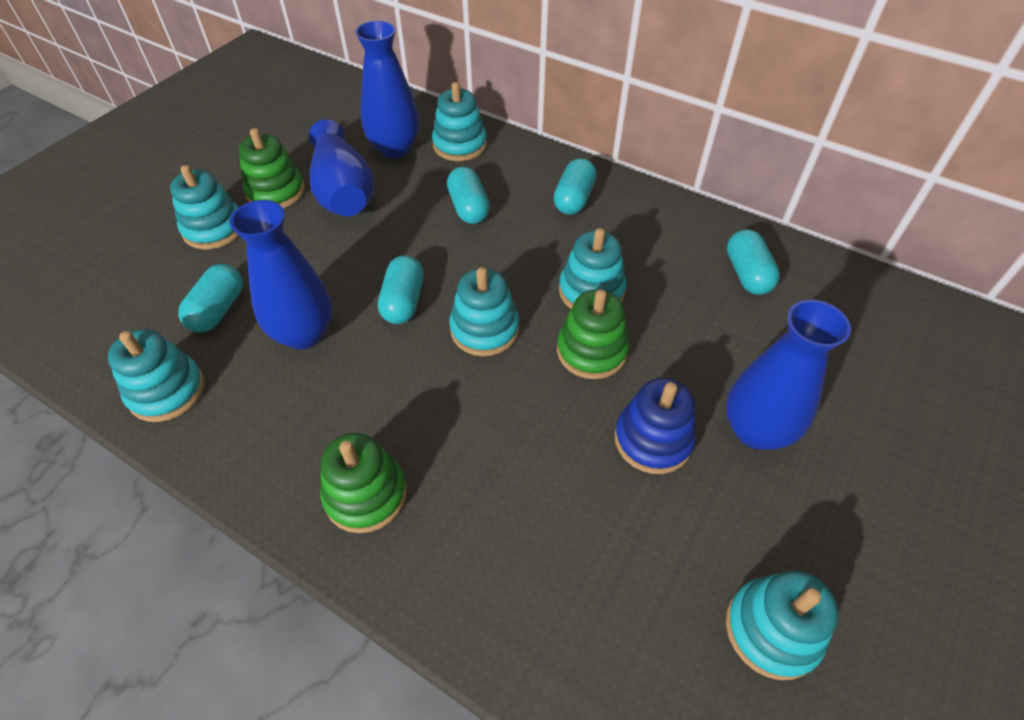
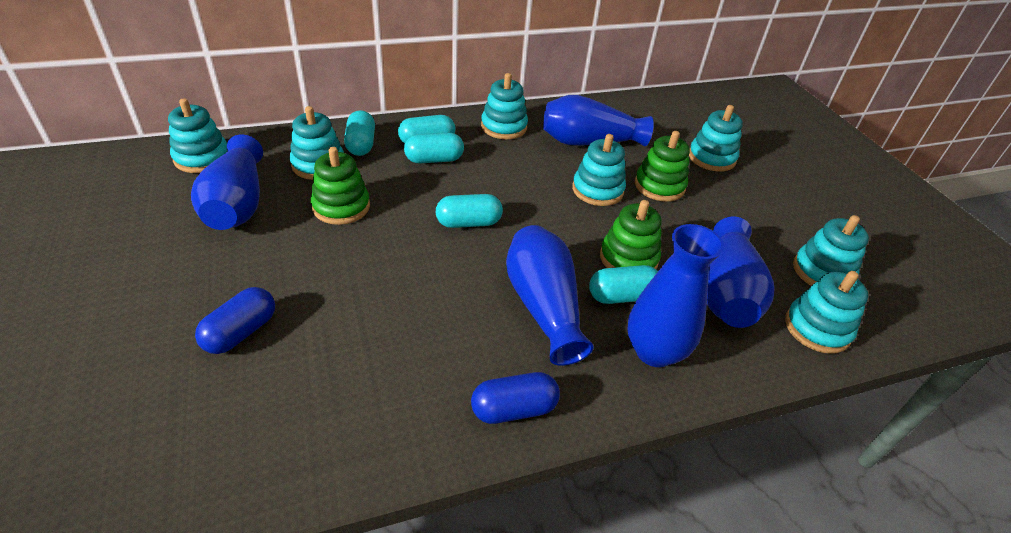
blue capsule: 0 -> 2
blue stacking toy: 1 -> 0
blue vase: 4 -> 5
turquoise stacking toy: 6 -> 7

